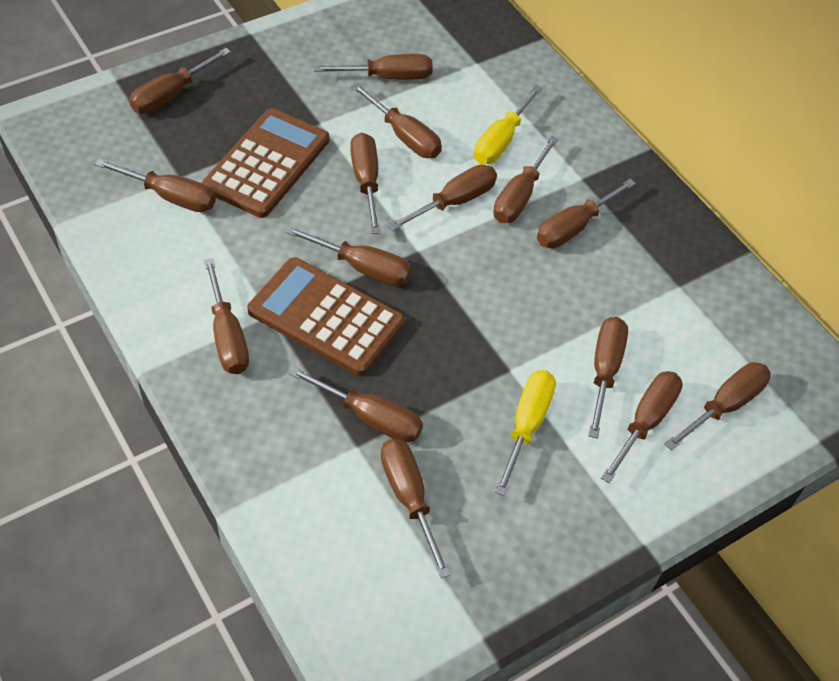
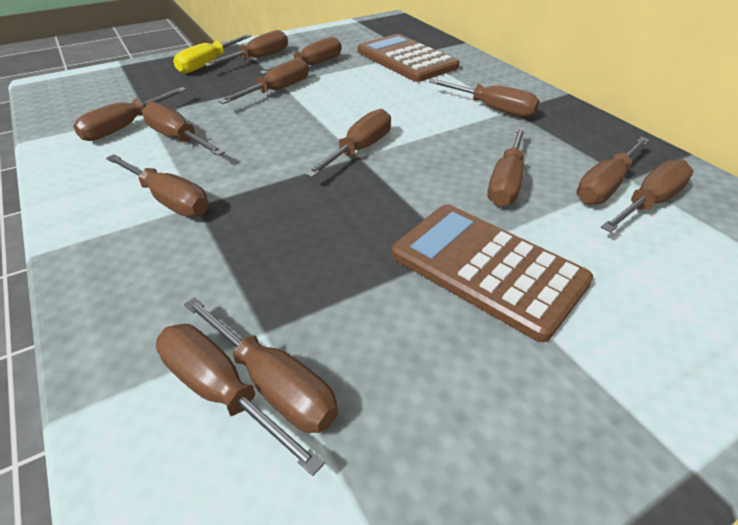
brown screwdriver: 15 -> 13
yellow screwdriver: 2 -> 1

